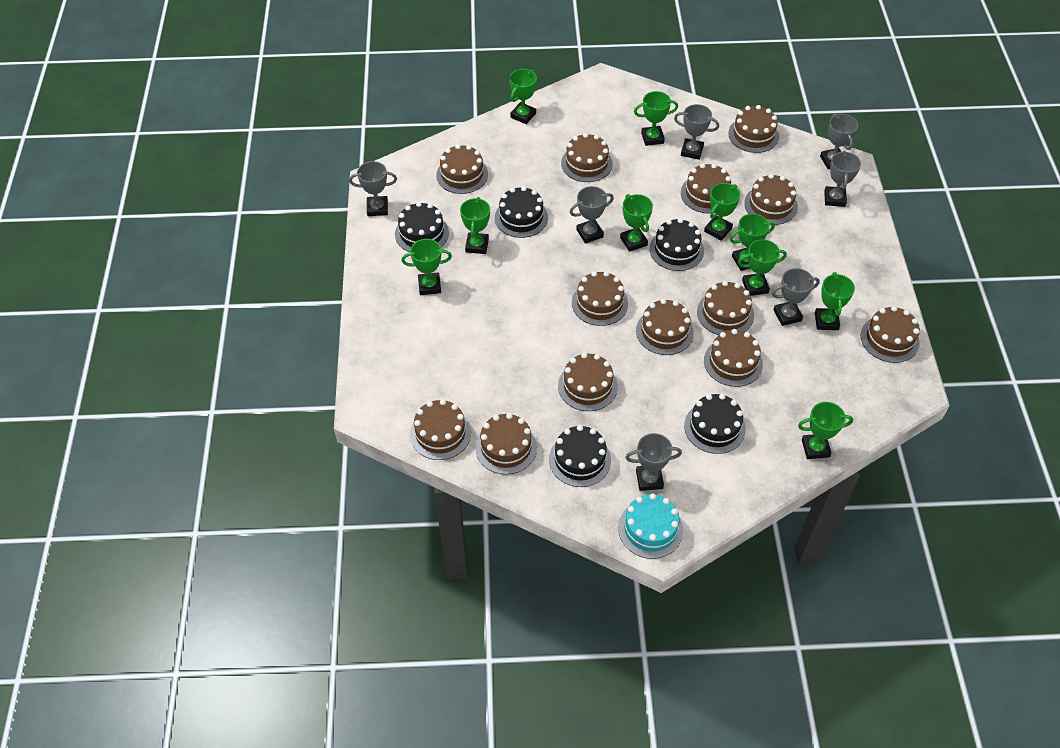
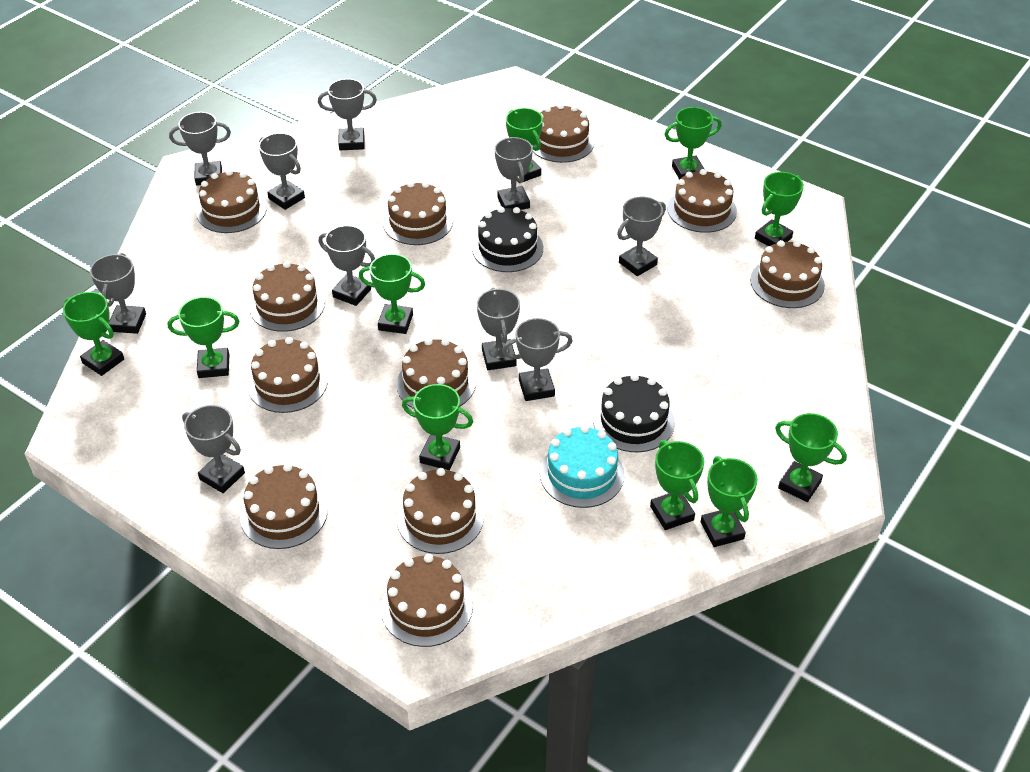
black cake: 5 -> 2
brown cake: 13 -> 11
grey trophy: 7 -> 10

